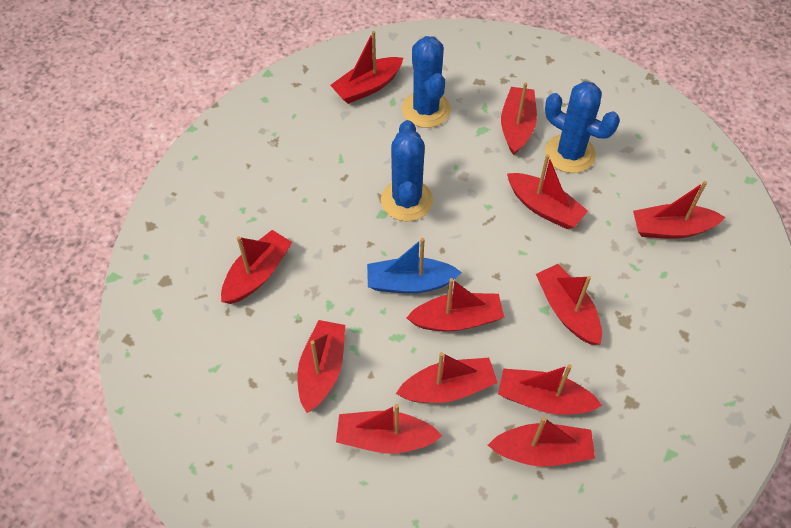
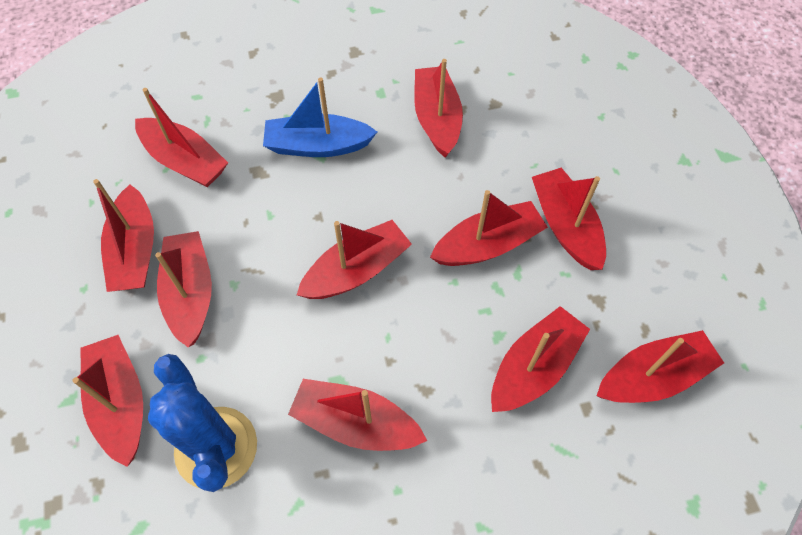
blue cactus: 3 -> 1
red boat: 12 -> 11

